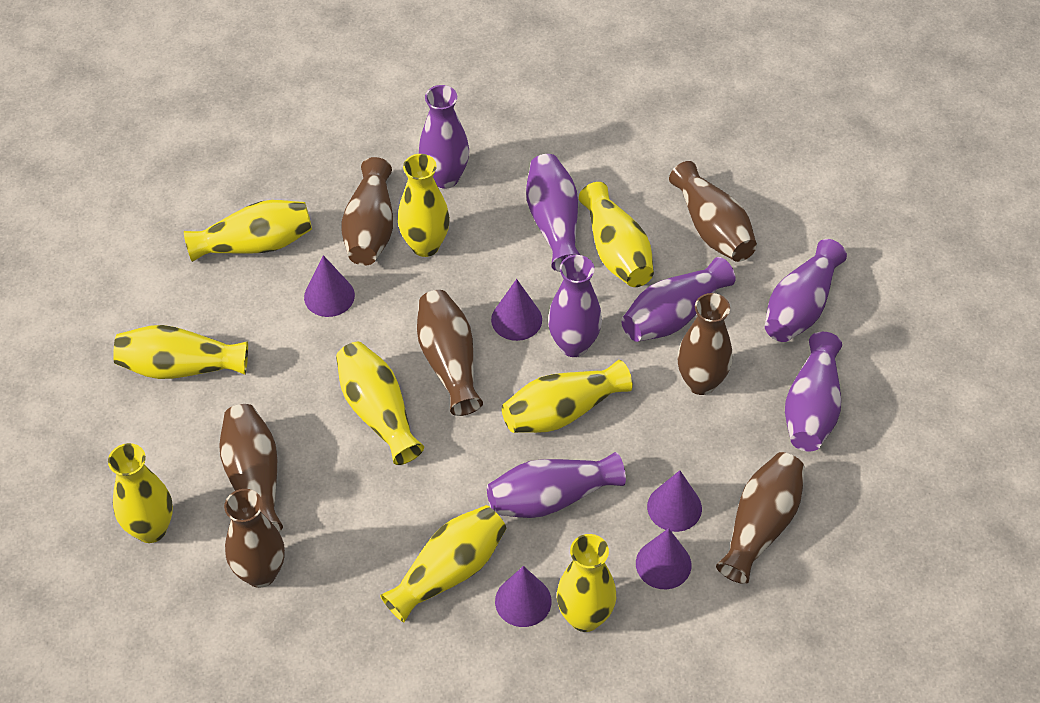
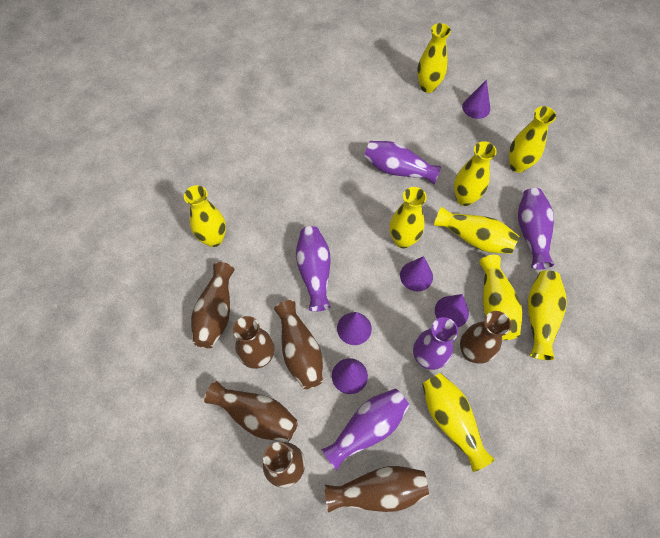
purple vase: 7 -> 5

